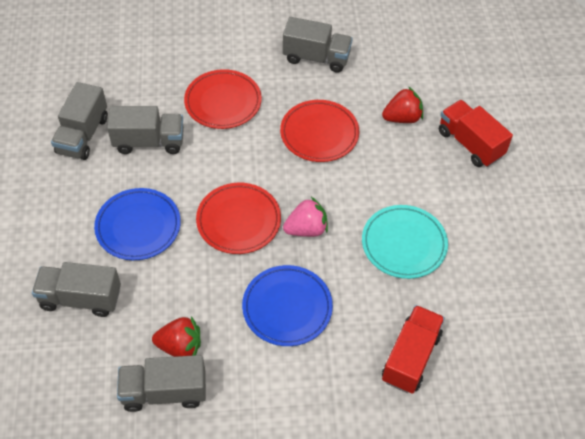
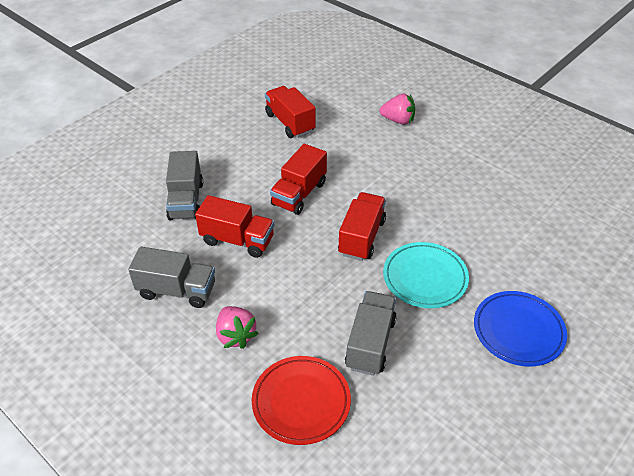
blue plate: 2 -> 1
grey truck: 5 -> 3
pink strawberry: 1 -> 2
red plate: 3 -> 1
red strawberry: 2 -> 0
red truck: 2 -> 4

